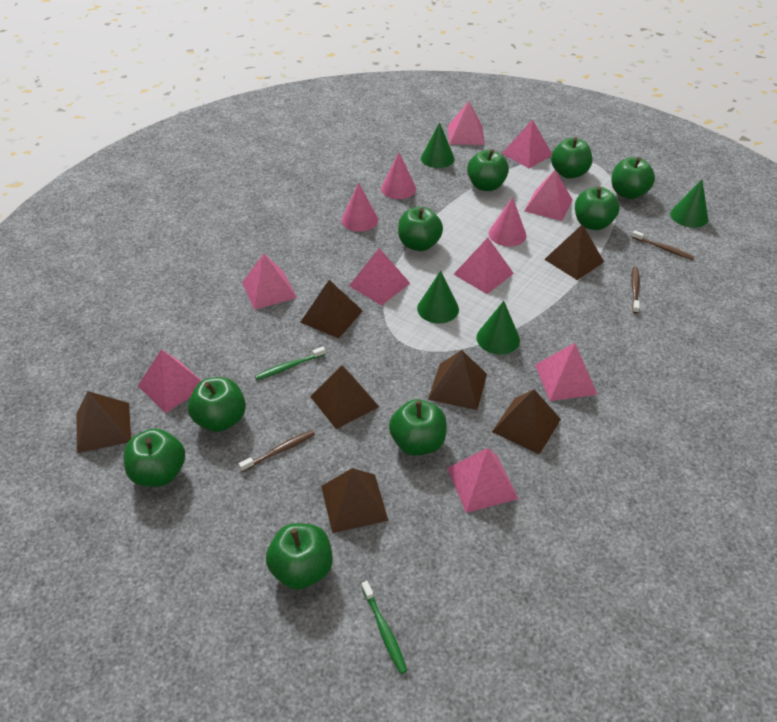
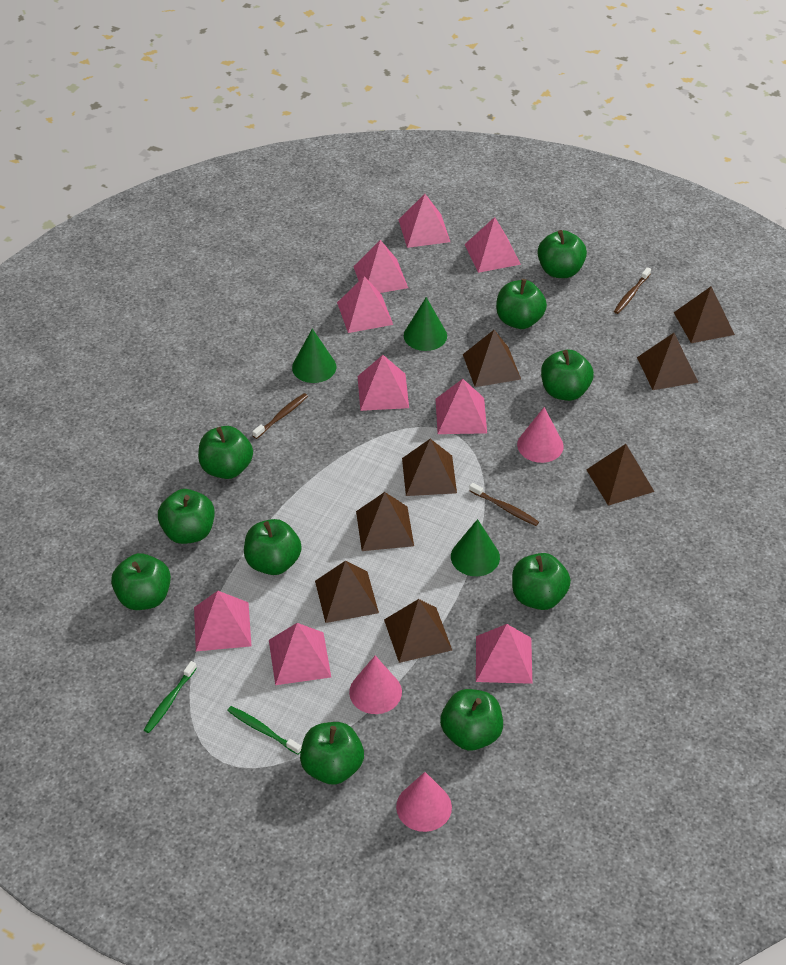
brown pyramid: 7 -> 8
green apple: 9 -> 10
green cone: 4 -> 3

